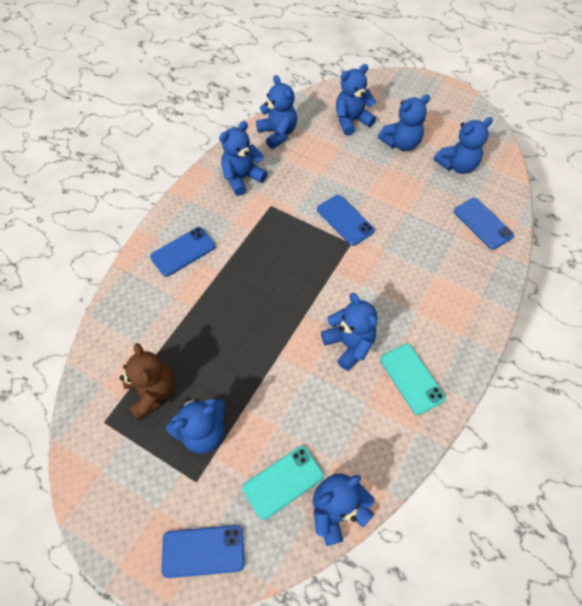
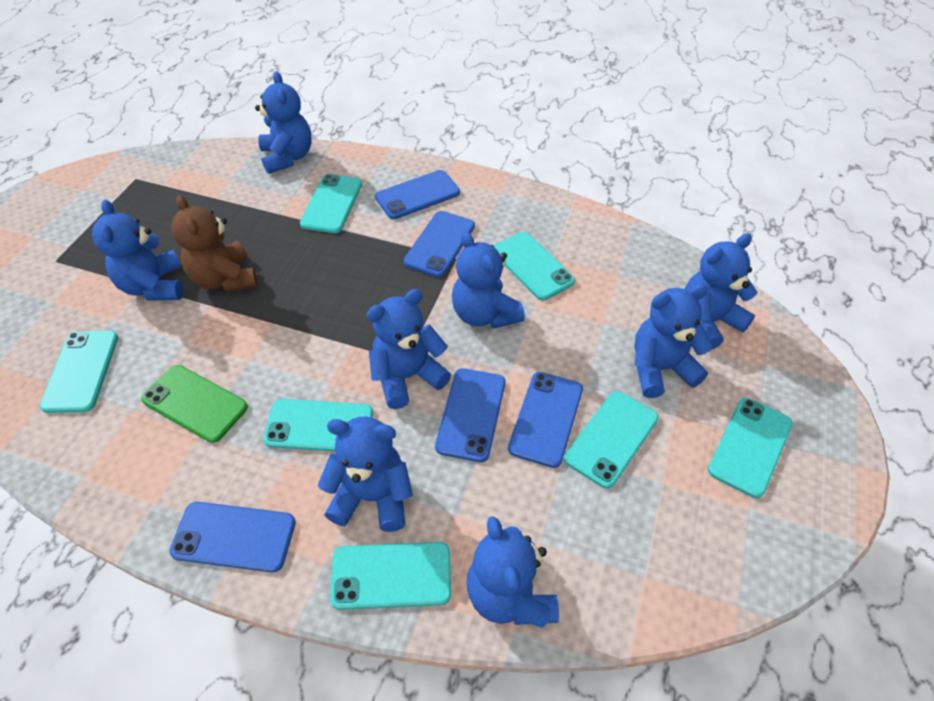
blue phone: 4 -> 5
green phone: 0 -> 1
turquoise phone: 2 -> 7

